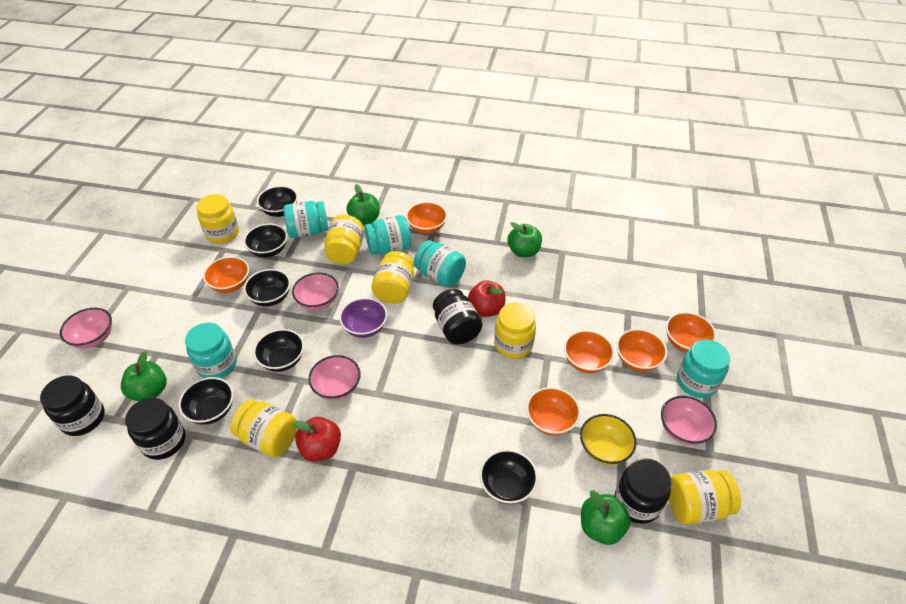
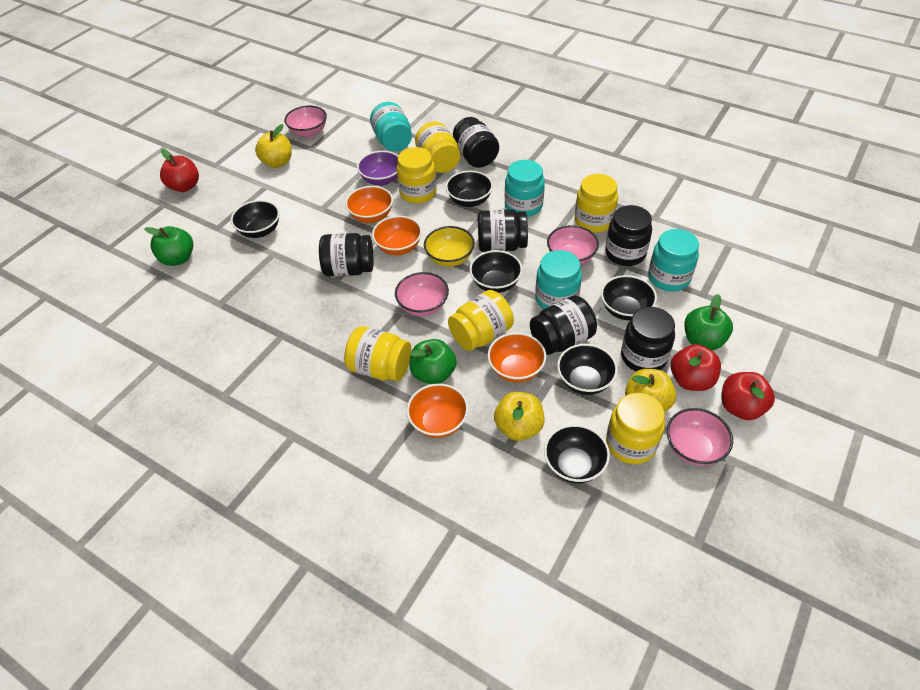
black jar: 4 -> 6
green apple: 4 -> 3
orange bowl: 6 -> 4
red apple: 2 -> 3
turquoise jar: 5 -> 4
yellow apple: 0 -> 3

